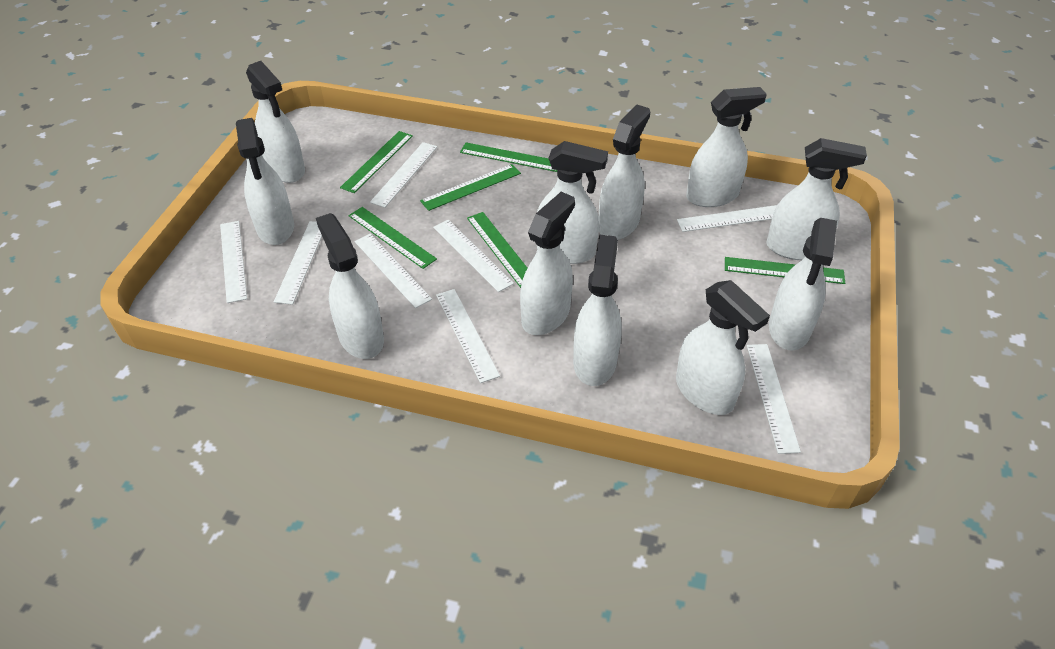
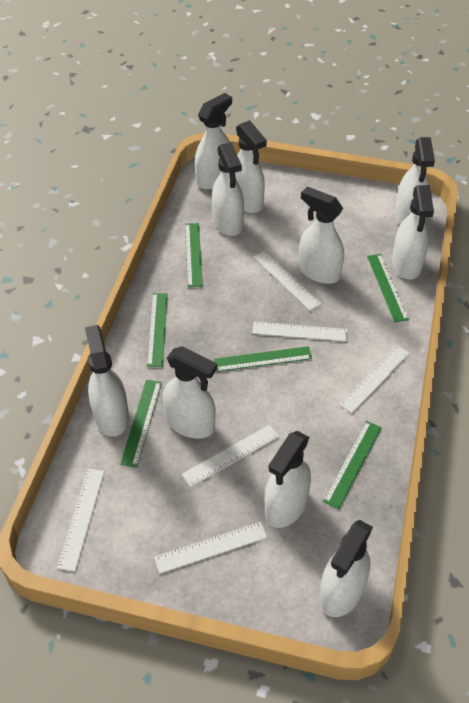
white ruler: 8 -> 6
white spray bottle: 11 -> 10

